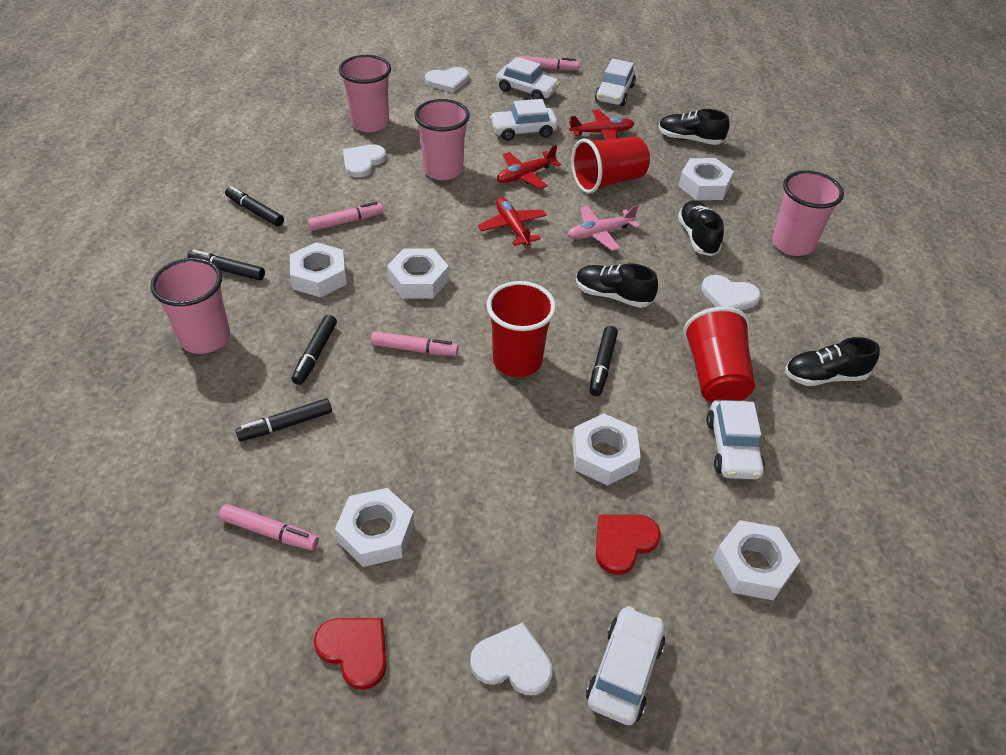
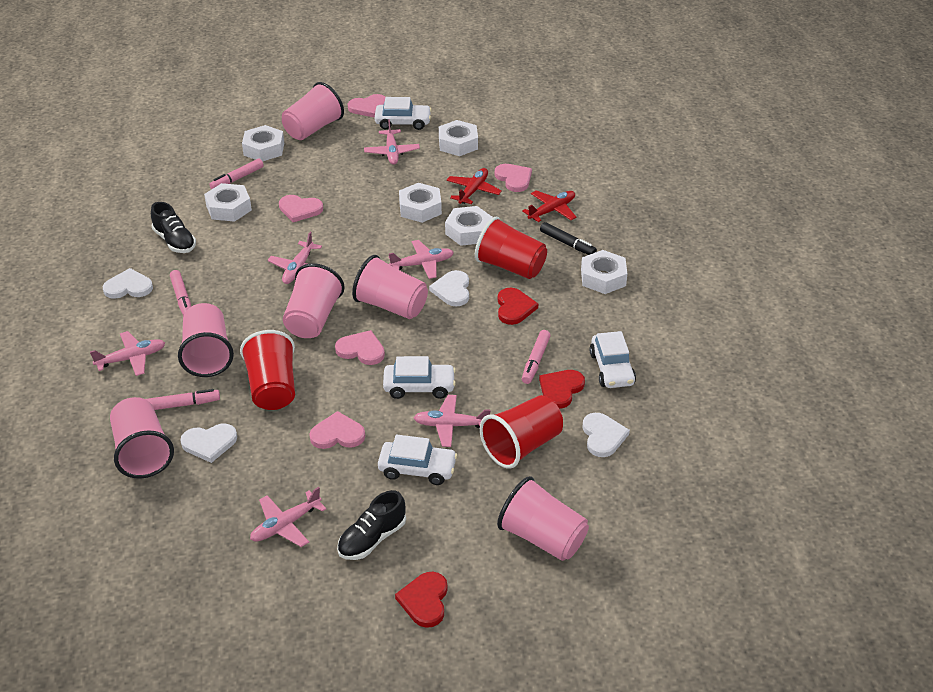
black marker: 5 -> 1
black shoe: 4 -> 2
pink cup: 4 -> 6
pink heart: 0 -> 5
pink plane: 1 -> 6
red heart: 2 -> 3
red plane: 3 -> 2
white car: 5 -> 4

